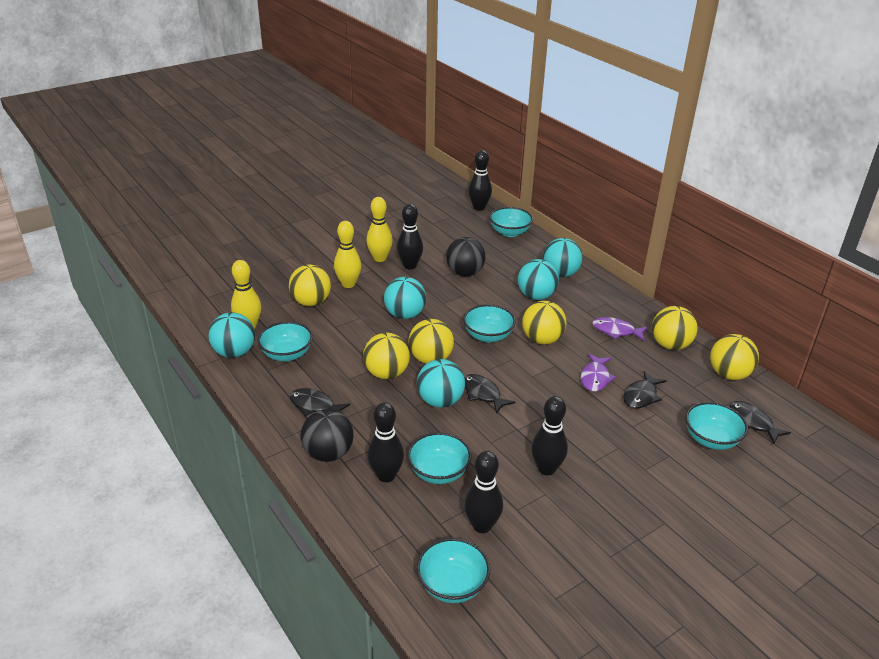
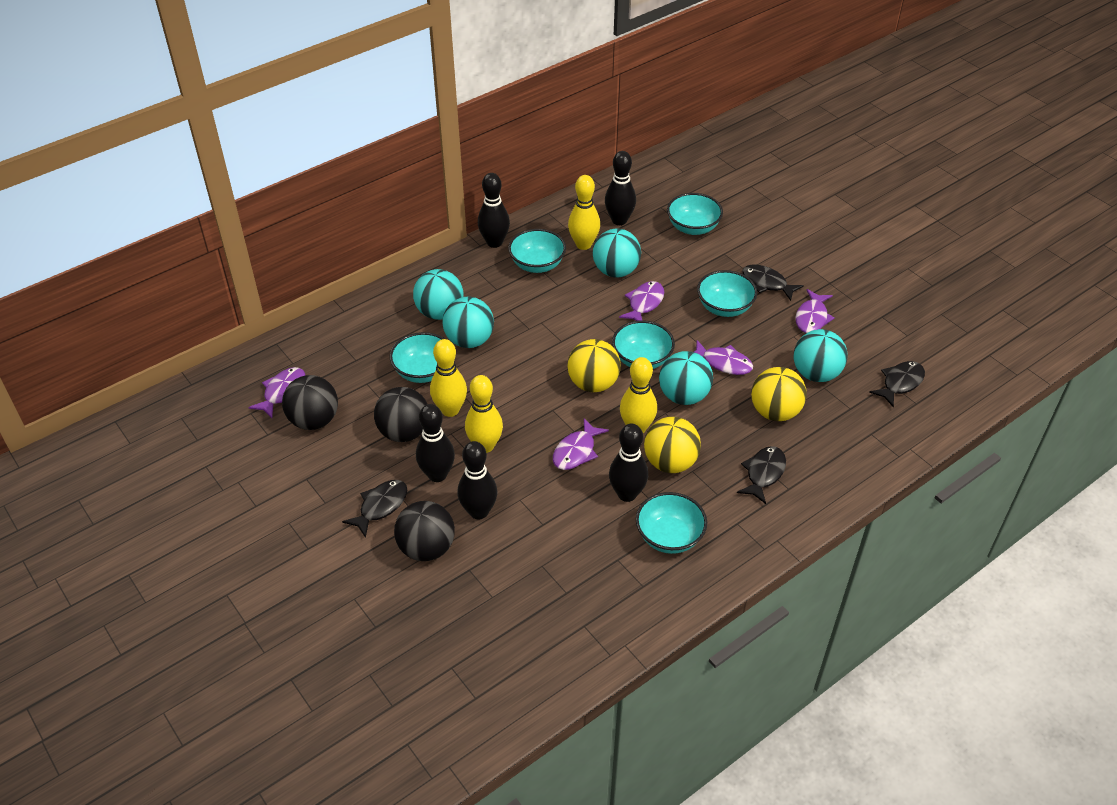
black ball: 2 -> 3
purple fish: 2 -> 5
yellow ball: 6 -> 3
yellow bowling pin: 3 -> 4

